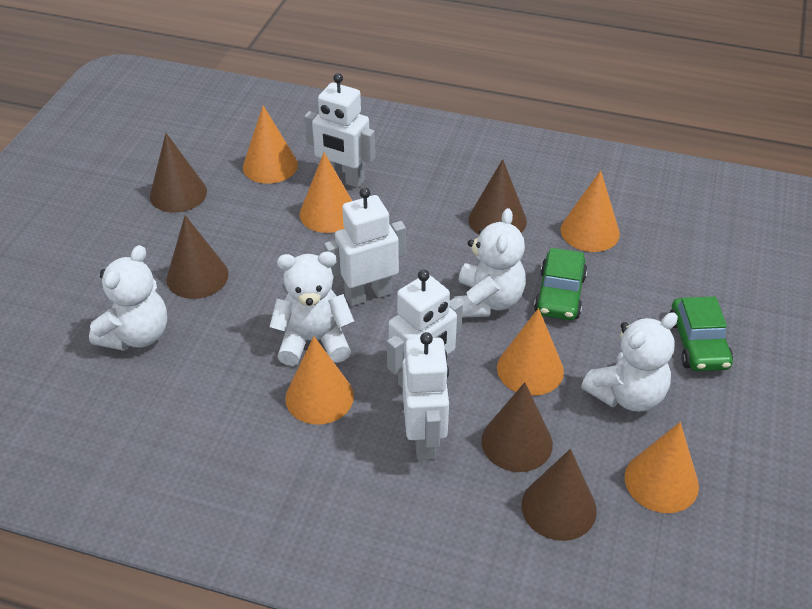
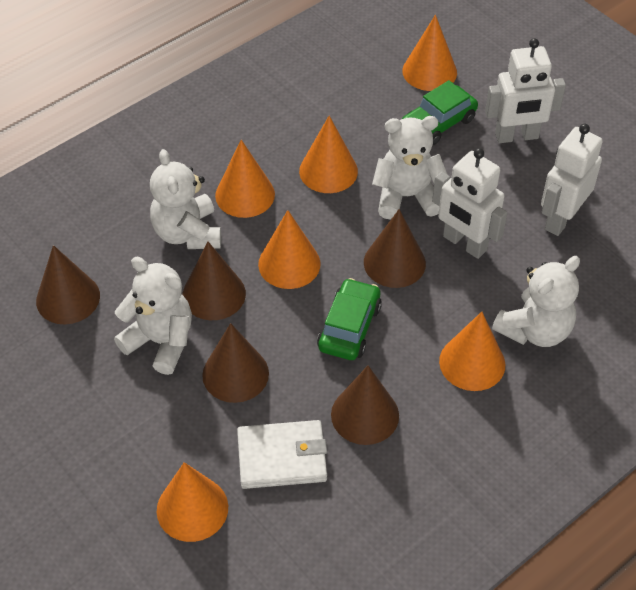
white robot: 4 -> 3
white wallet: 0 -> 1

